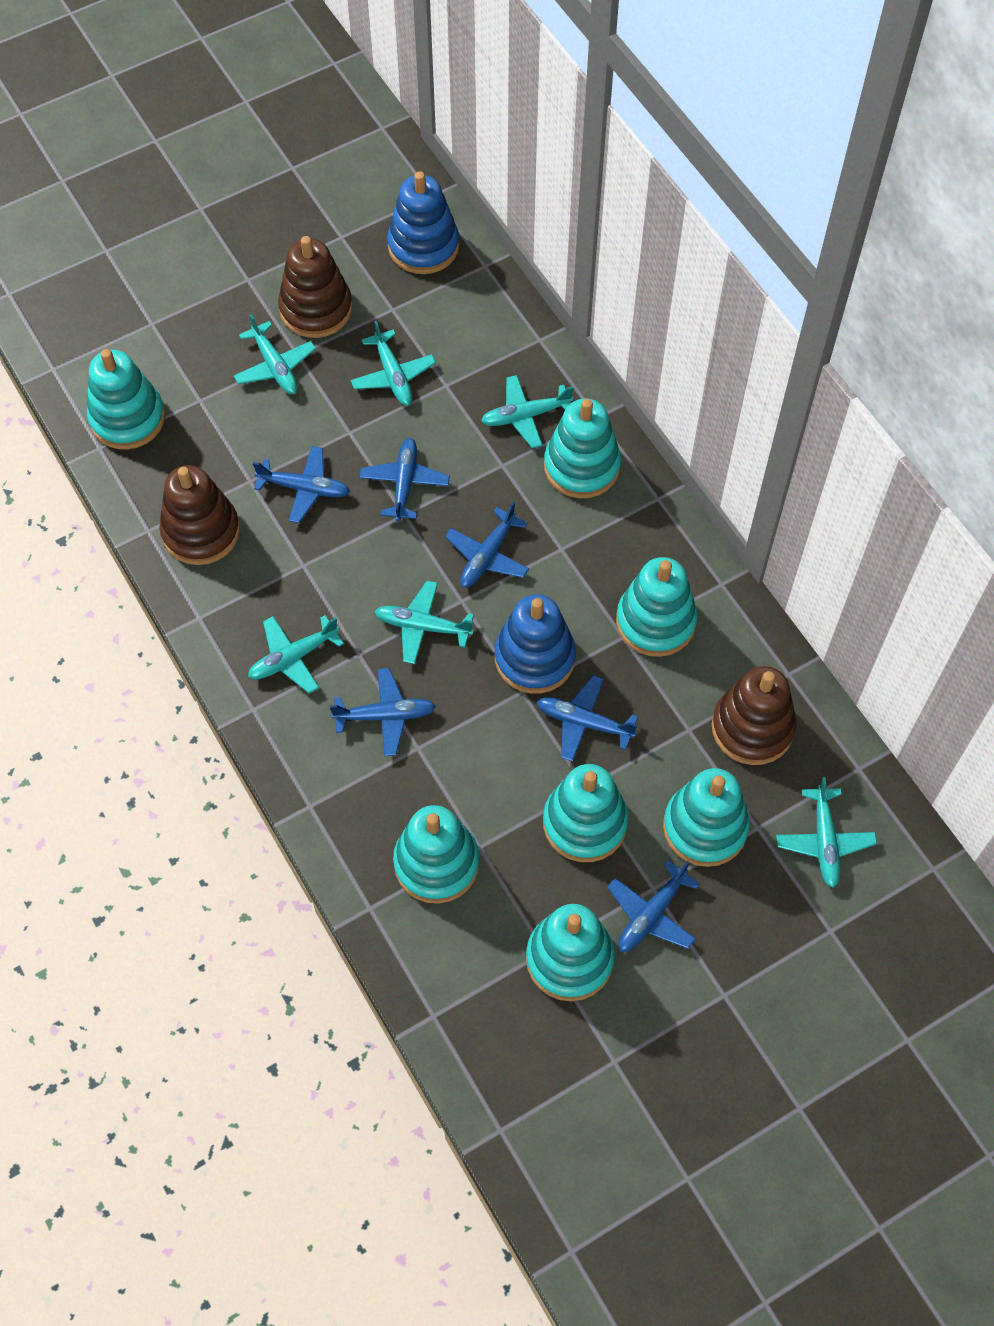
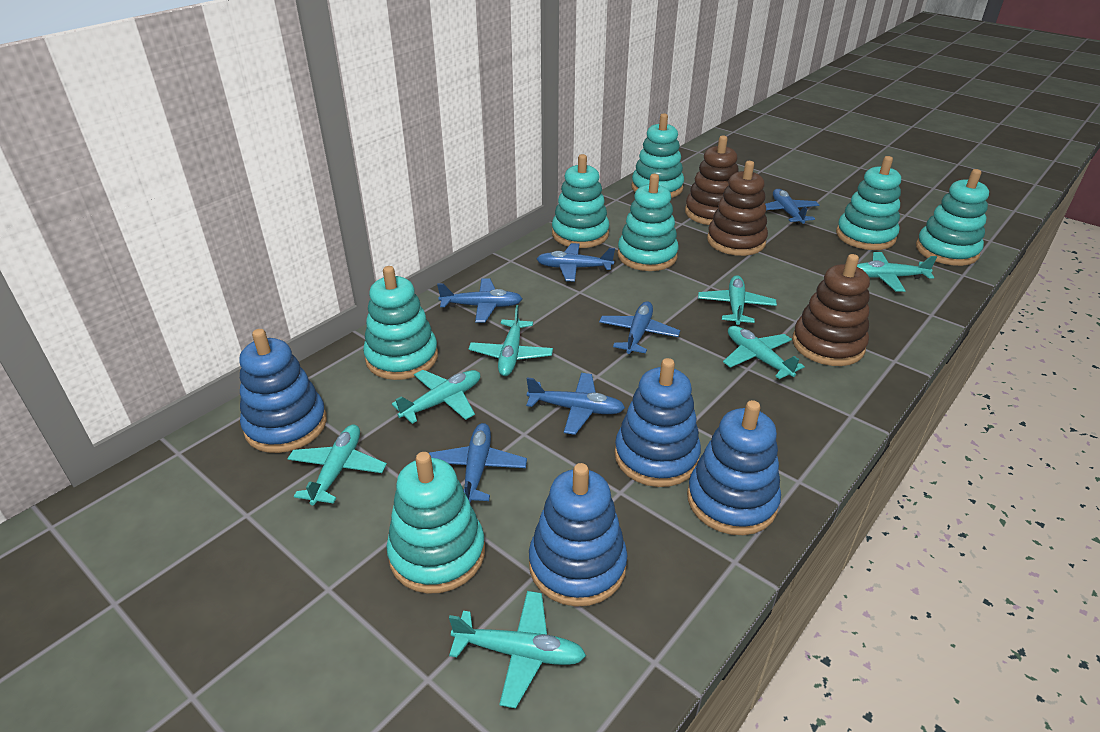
blue stacking toy: 2 -> 4
turquoise plane: 6 -> 7

